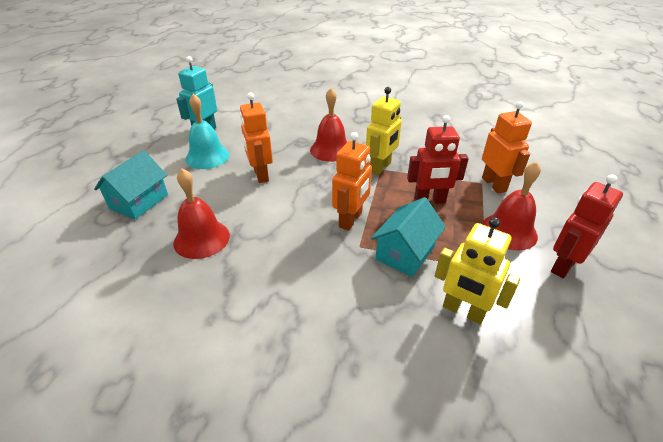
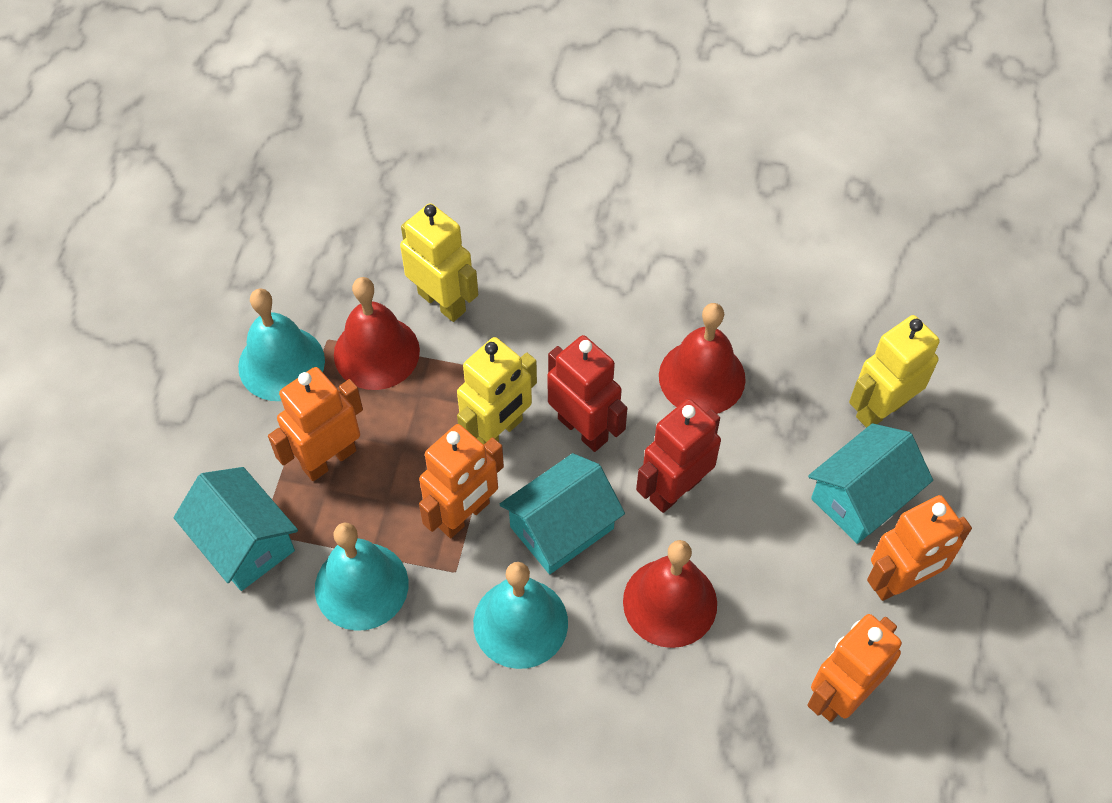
orange robot: 3 -> 4
turquoise bell: 1 -> 3
turquoise house: 2 -> 3
turquoise robot: 1 -> 0
yellow robot: 2 -> 3

